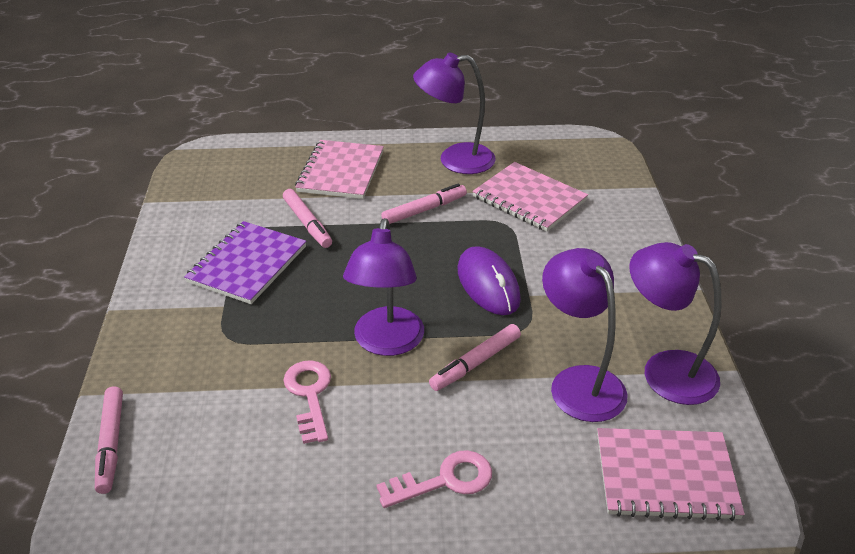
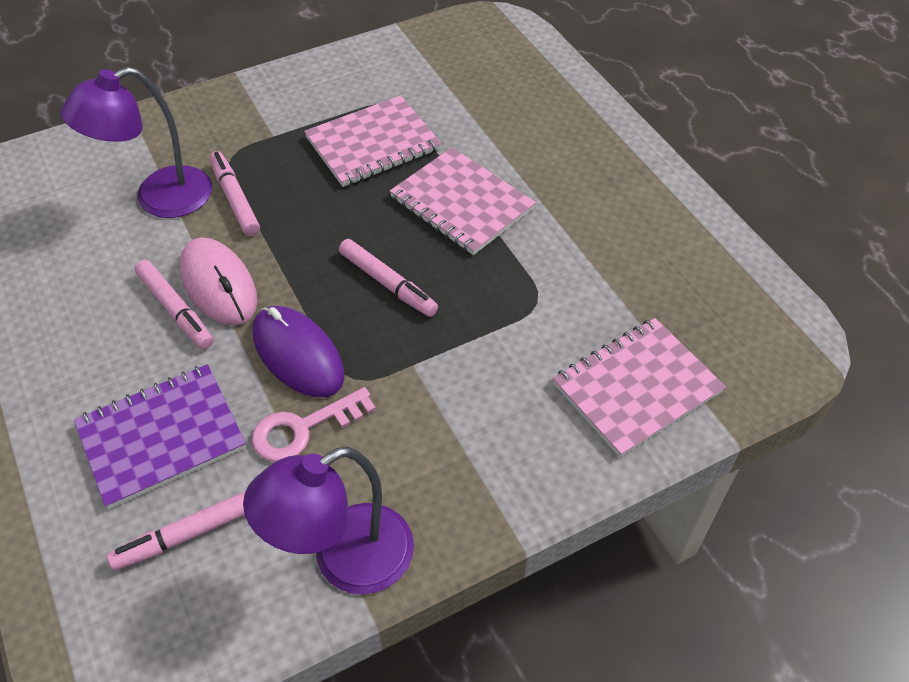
pink key: 2 -> 1
pink mouse: 0 -> 1
purple lamp: 4 -> 2

